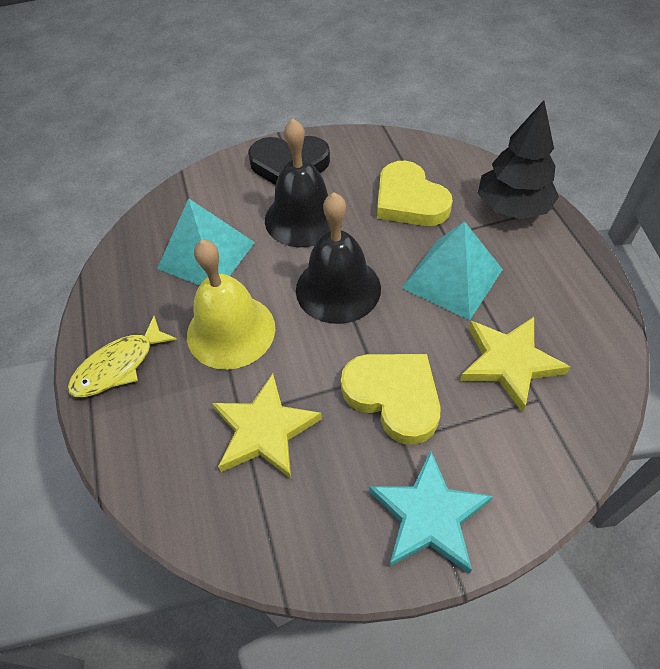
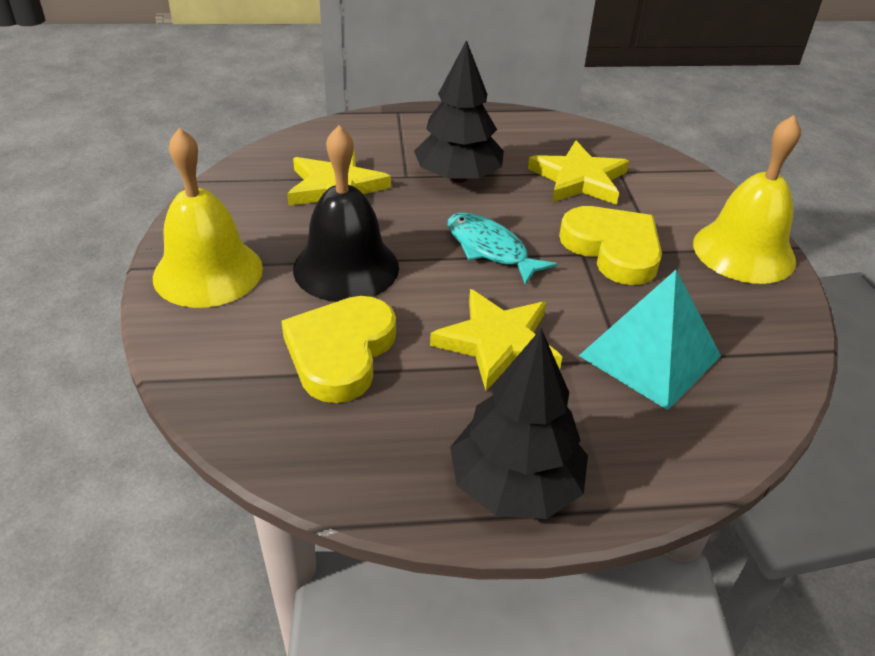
black bell: 2 -> 1
black heart: 1 -> 0
black tree: 1 -> 2
turquoise fish: 0 -> 1
turquoise pyramid: 2 -> 1
turquoise star: 1 -> 0
yellow bell: 1 -> 2
yellow fish: 1 -> 0
yellow star: 2 -> 3

